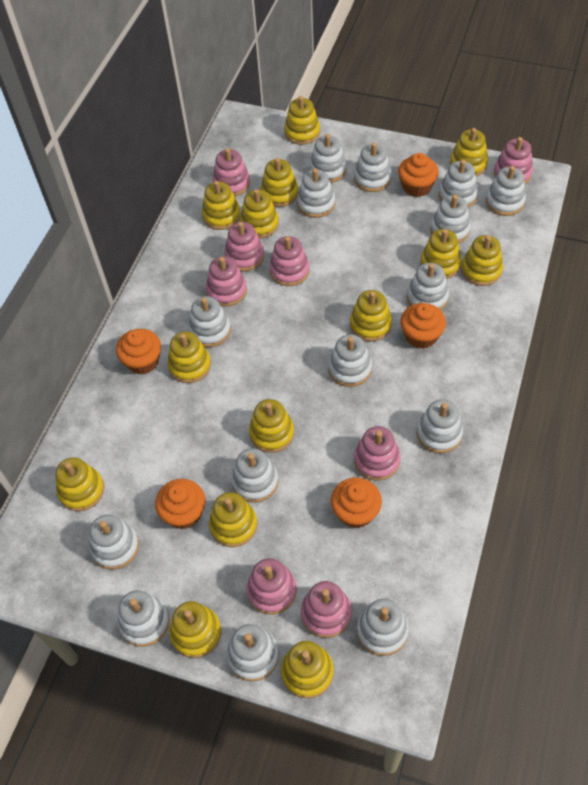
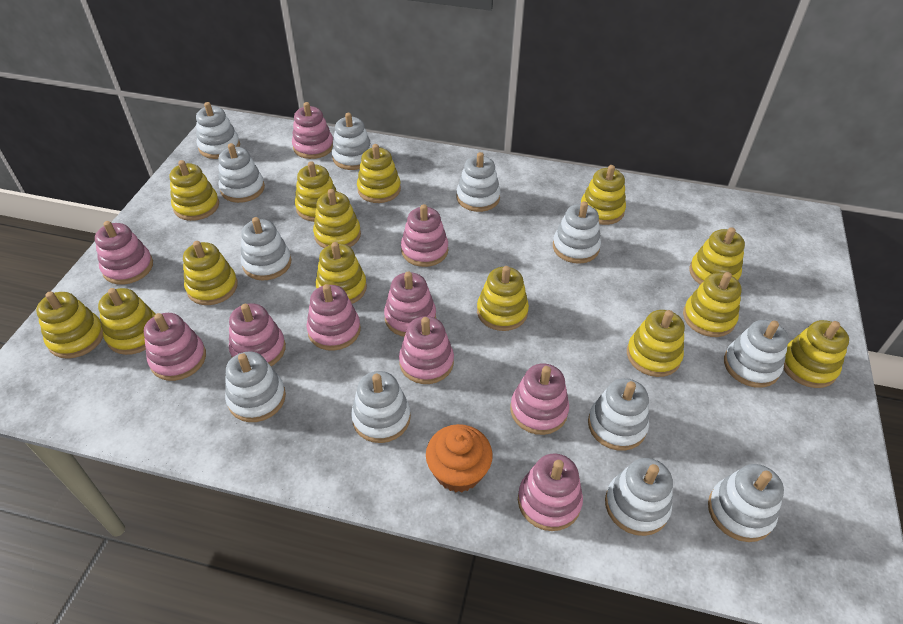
orange cupcake: 5 -> 1
pink stacking toy: 8 -> 10
white stacking toy: 15 -> 12

